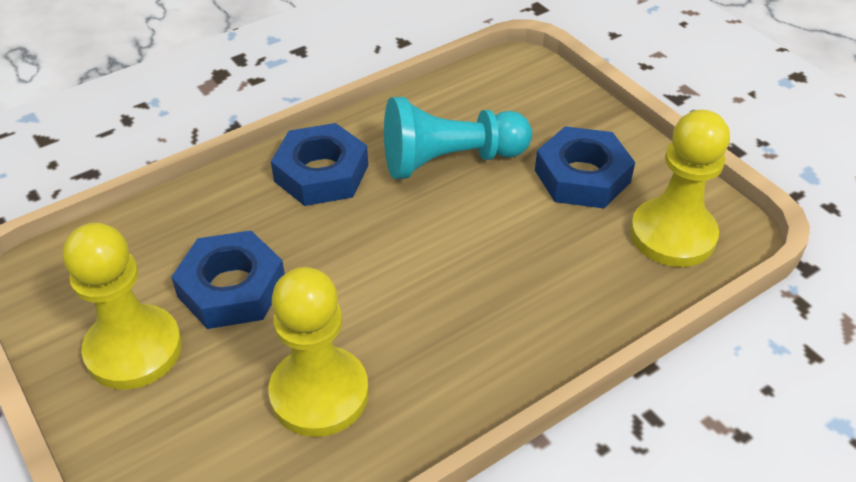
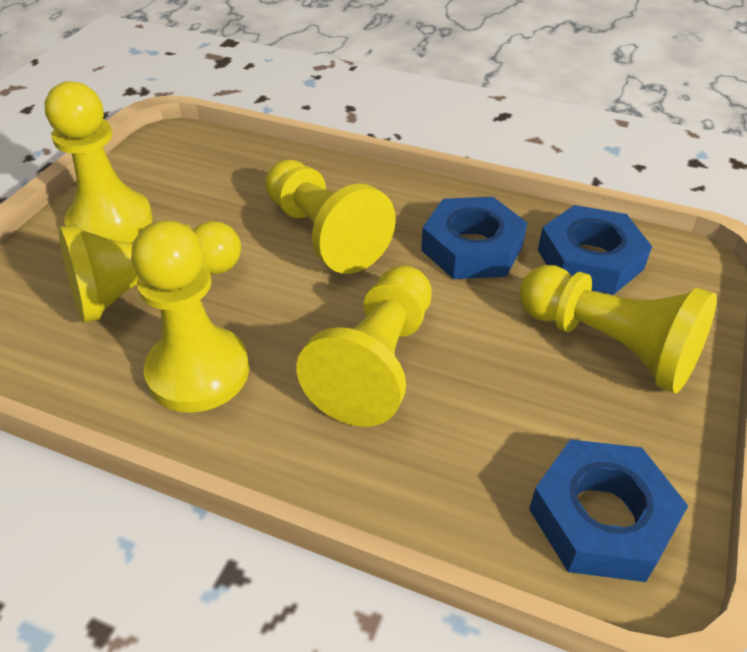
turquoise pawn: 1 -> 0
yellow pawn: 3 -> 6

